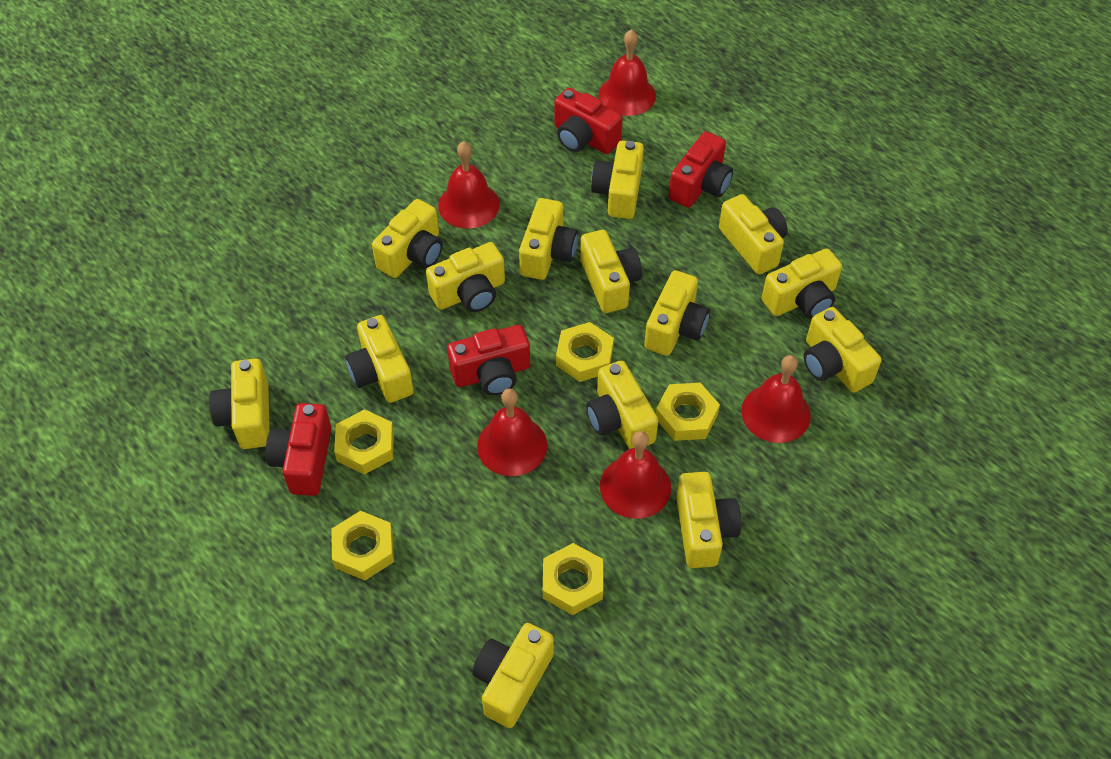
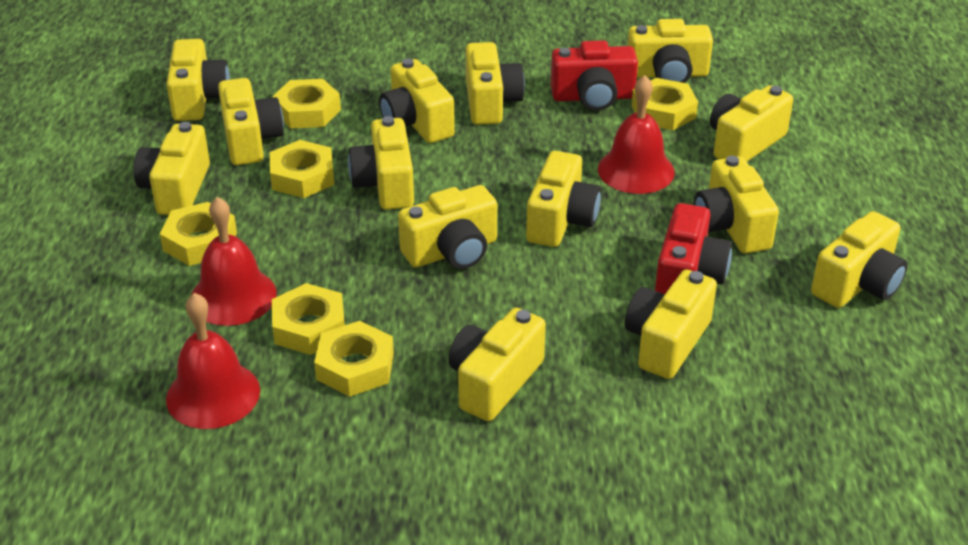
red bell: 5 -> 3
red camera: 4 -> 2
yellow nut: 5 -> 6

